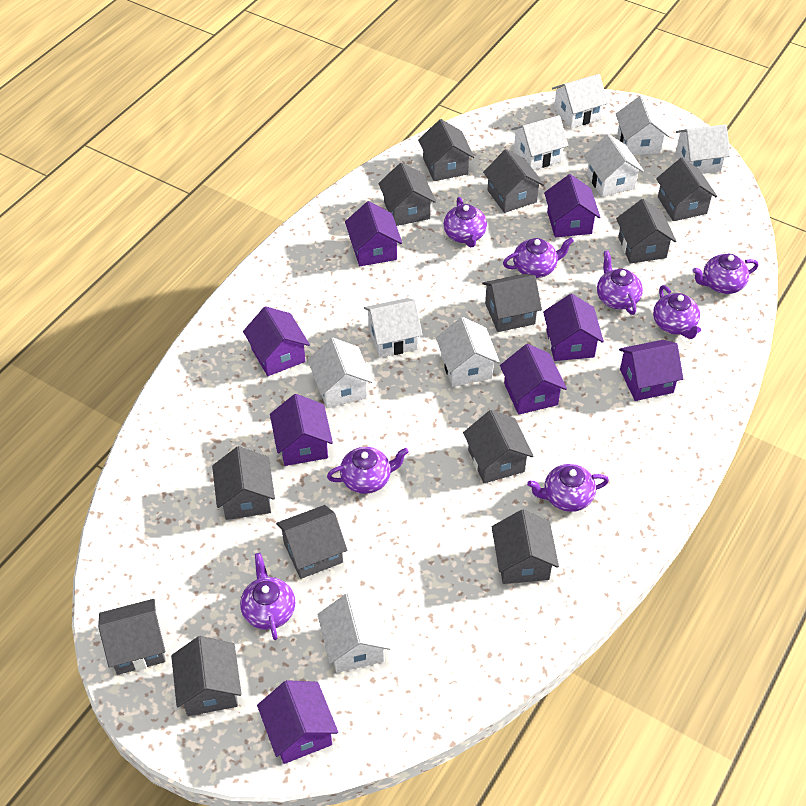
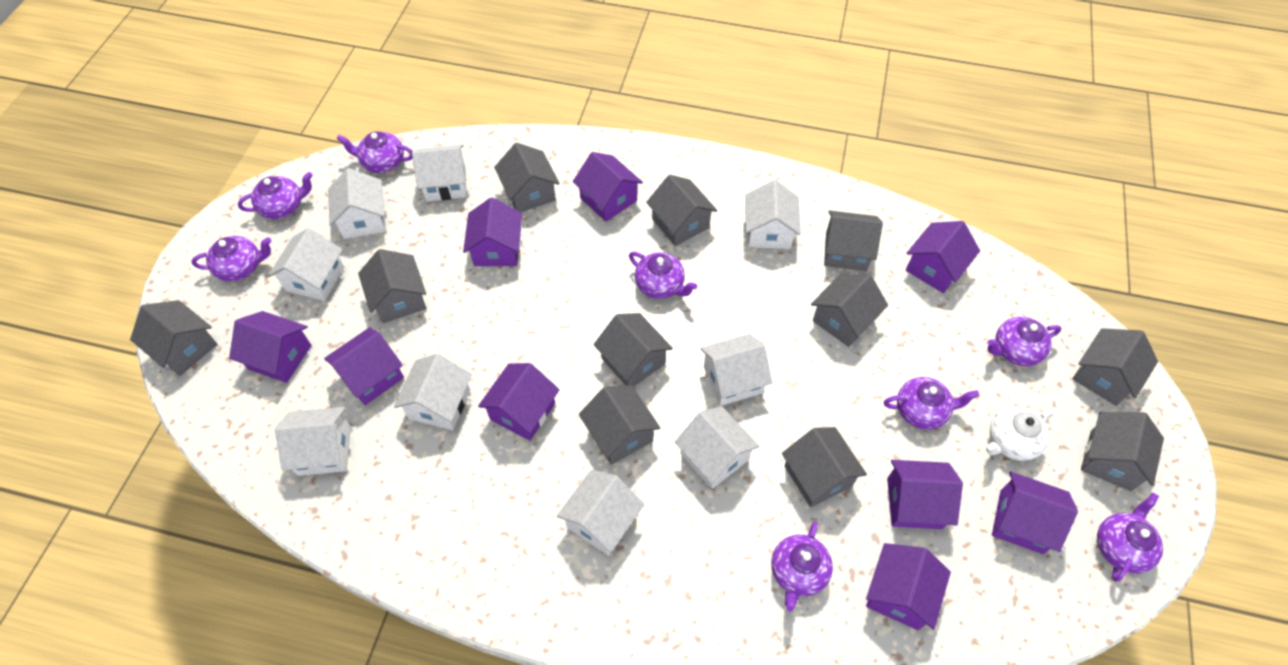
grey house: 12 -> 11
purple house: 8 -> 9
white teapot: 0 -> 1

